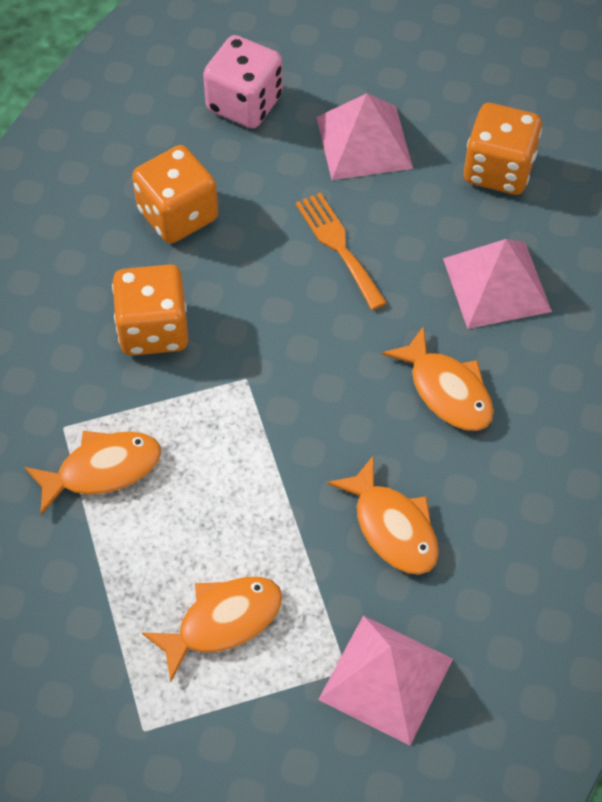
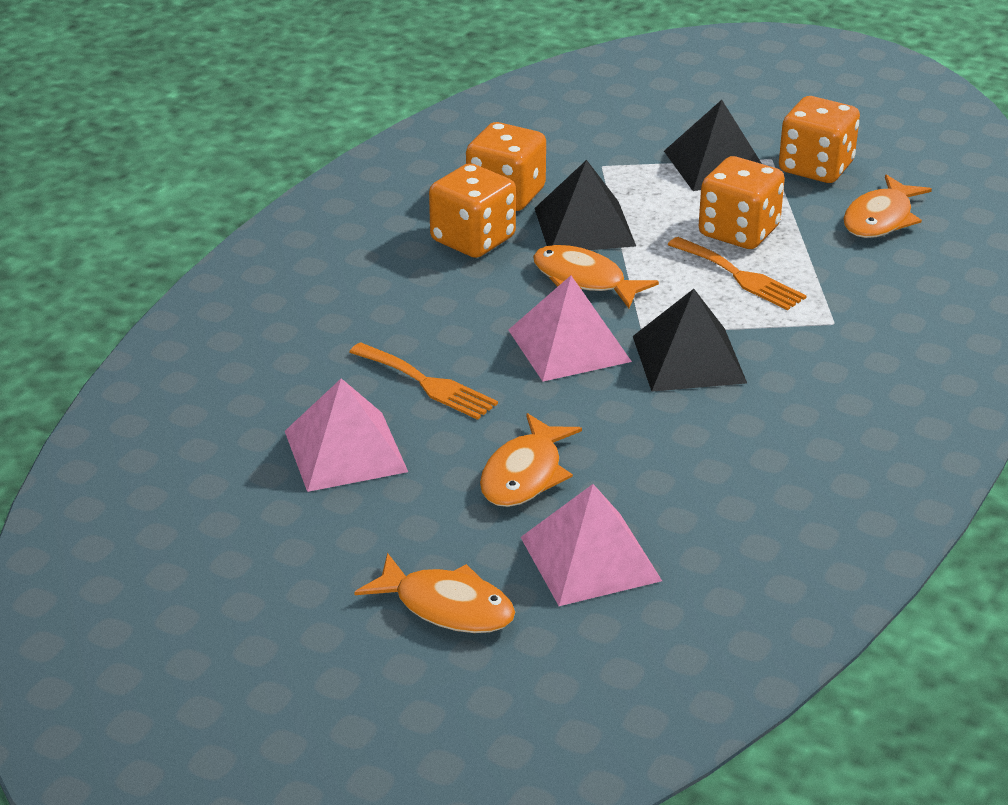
black pyramid: 0 -> 3
orange dice: 3 -> 4
orange fork: 1 -> 2
pink dice: 1 -> 0

